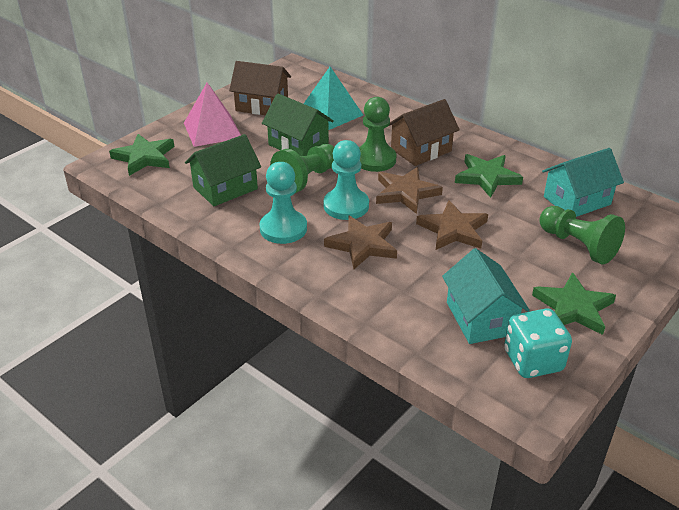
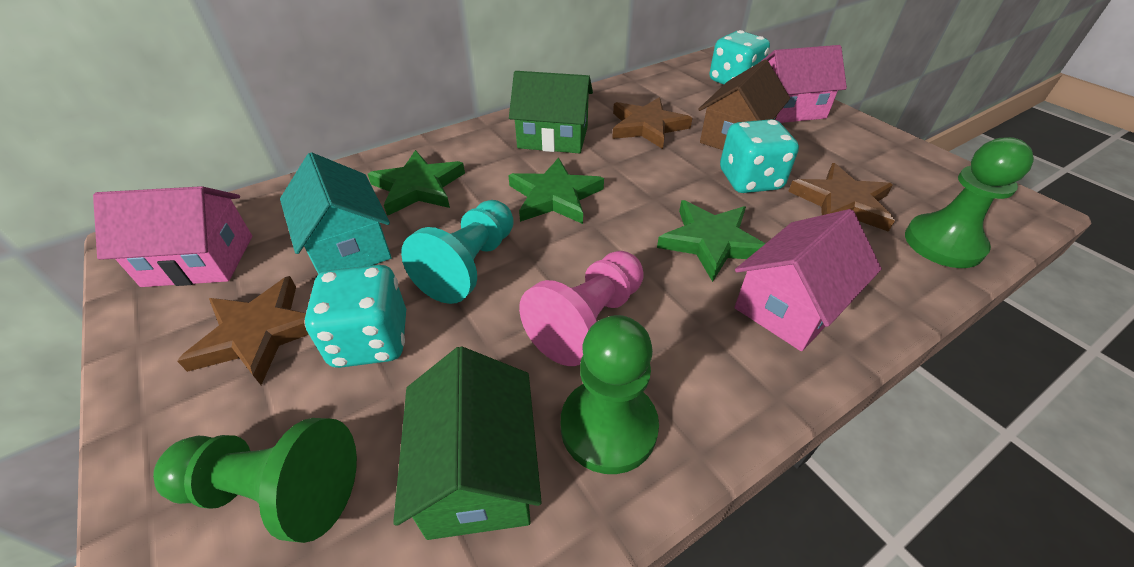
brown house: 2 -> 1
pink house: 0 -> 3
pink pawn: 0 -> 1
pink pyramid: 1 -> 0
turquoise dice: 1 -> 3
turquoise house: 2 -> 1
turquoise pawn: 2 -> 1
turquoise pyramid: 1 -> 0

